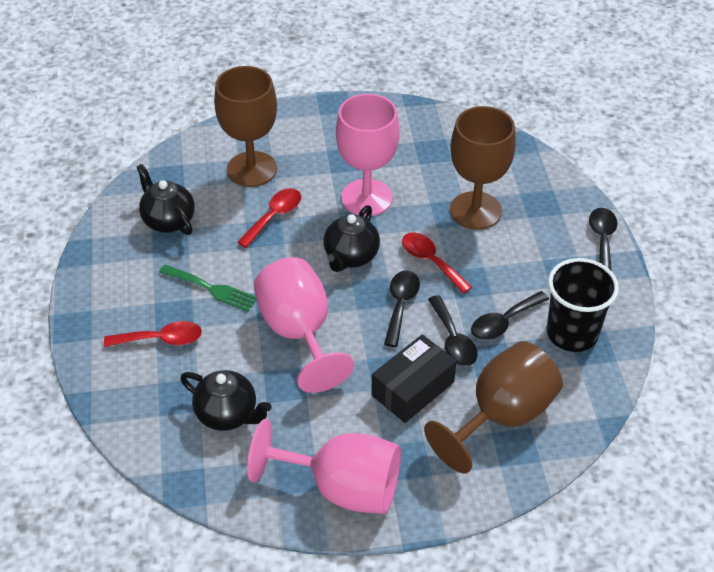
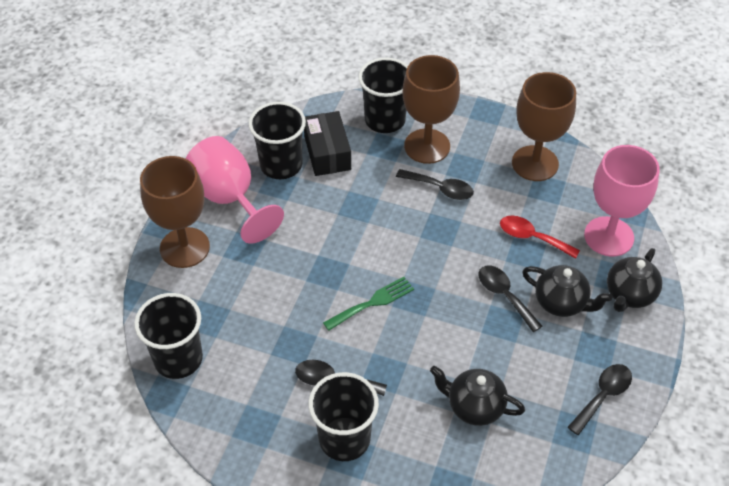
black cup: 1 -> 4
pink goblet: 3 -> 2
red spoon: 3 -> 1

